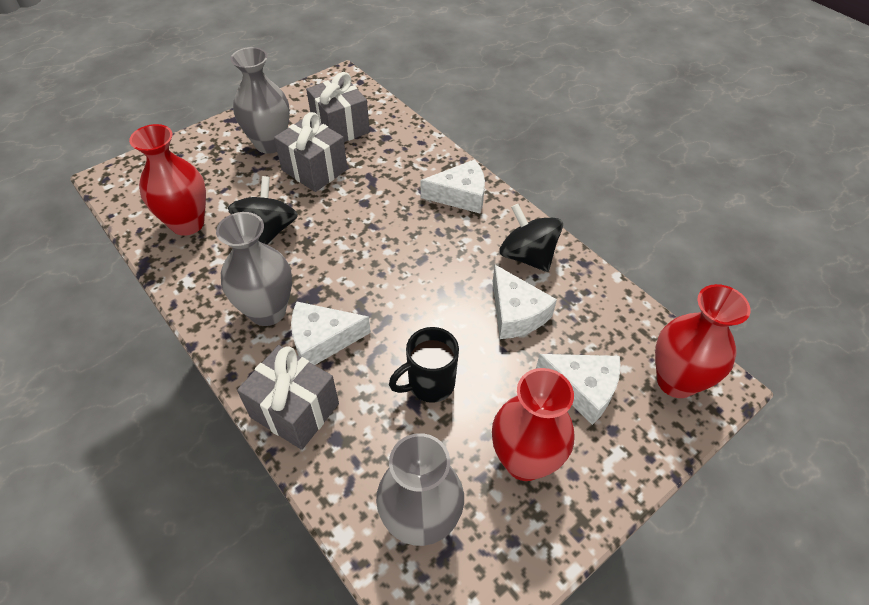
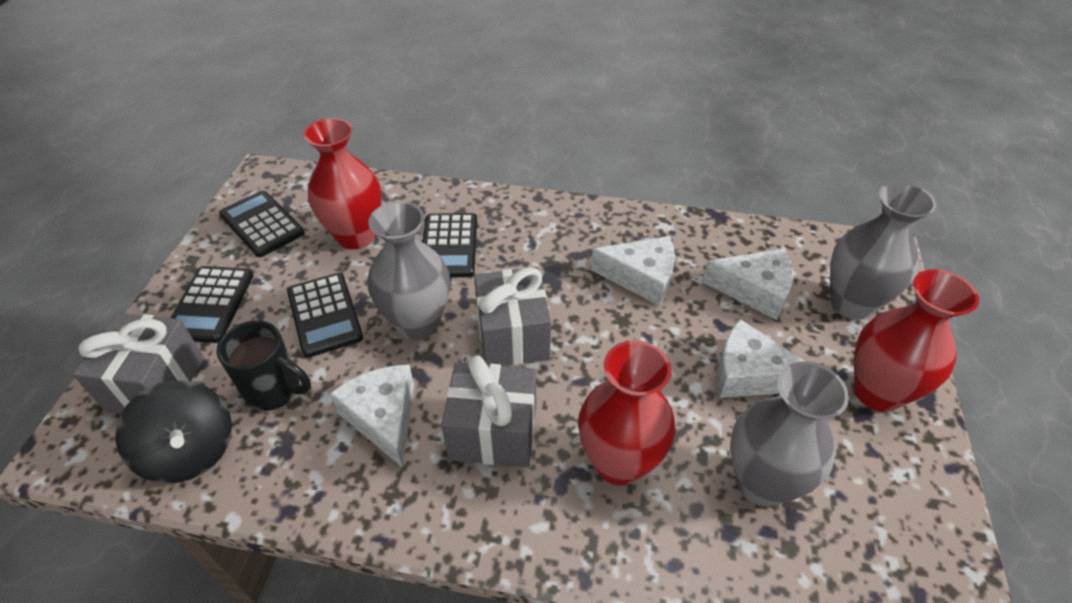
black calculator: 0 -> 4
black spinning top: 2 -> 1

